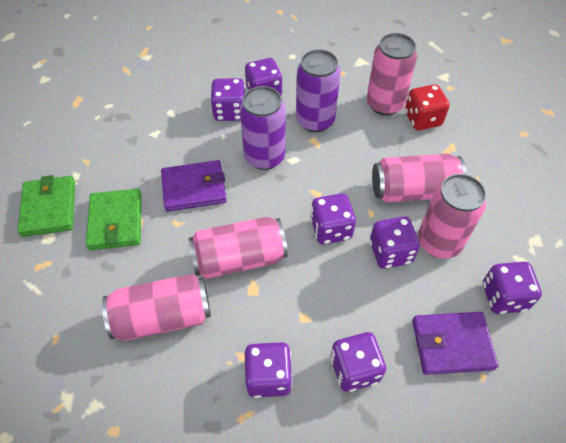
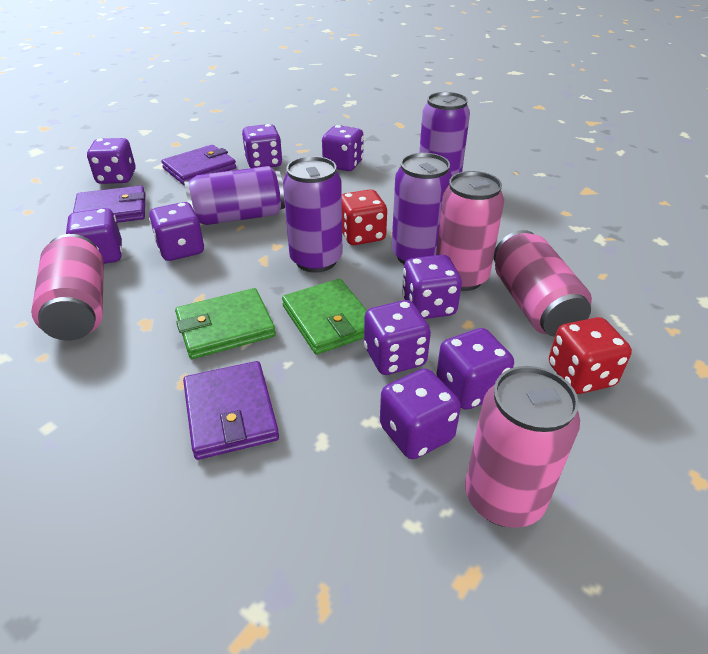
pink can: 5 -> 4
purple can: 2 -> 4
purple dice: 7 -> 9
purple wallet: 2 -> 3
red dice: 1 -> 2

